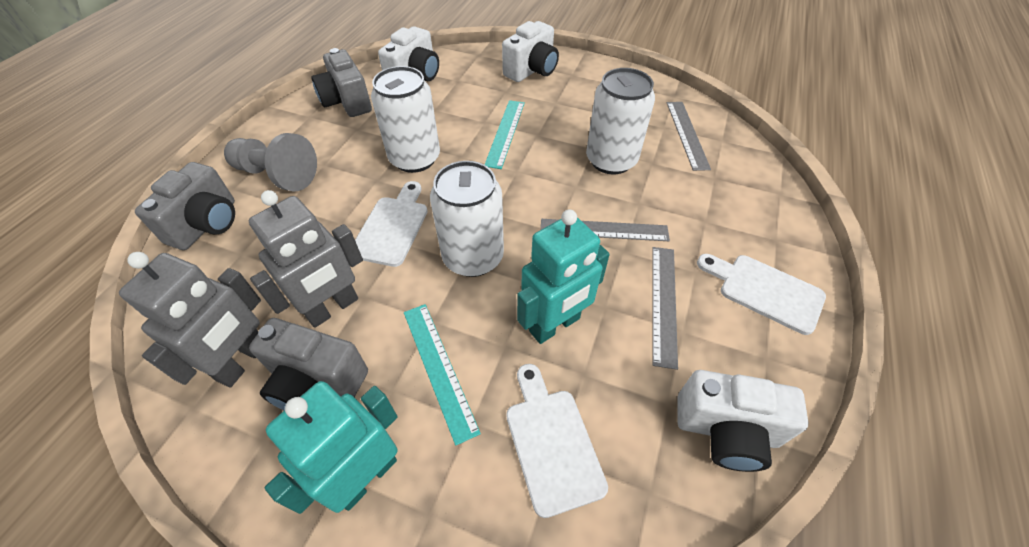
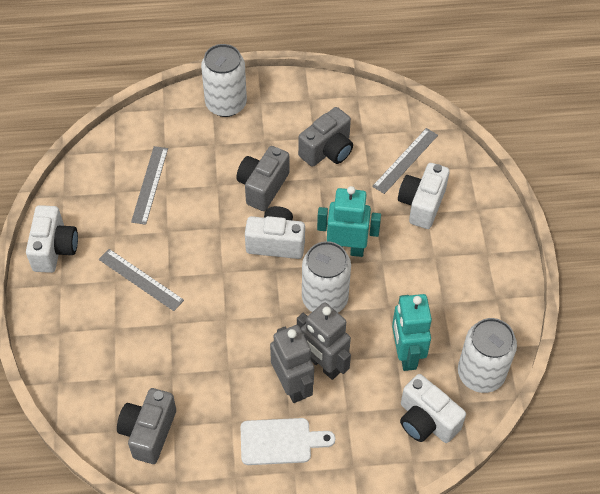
grey pawn: 1 -> 0
turquoise ruler: 2 -> 0
white camera: 3 -> 4
white cutting board: 3 -> 1

